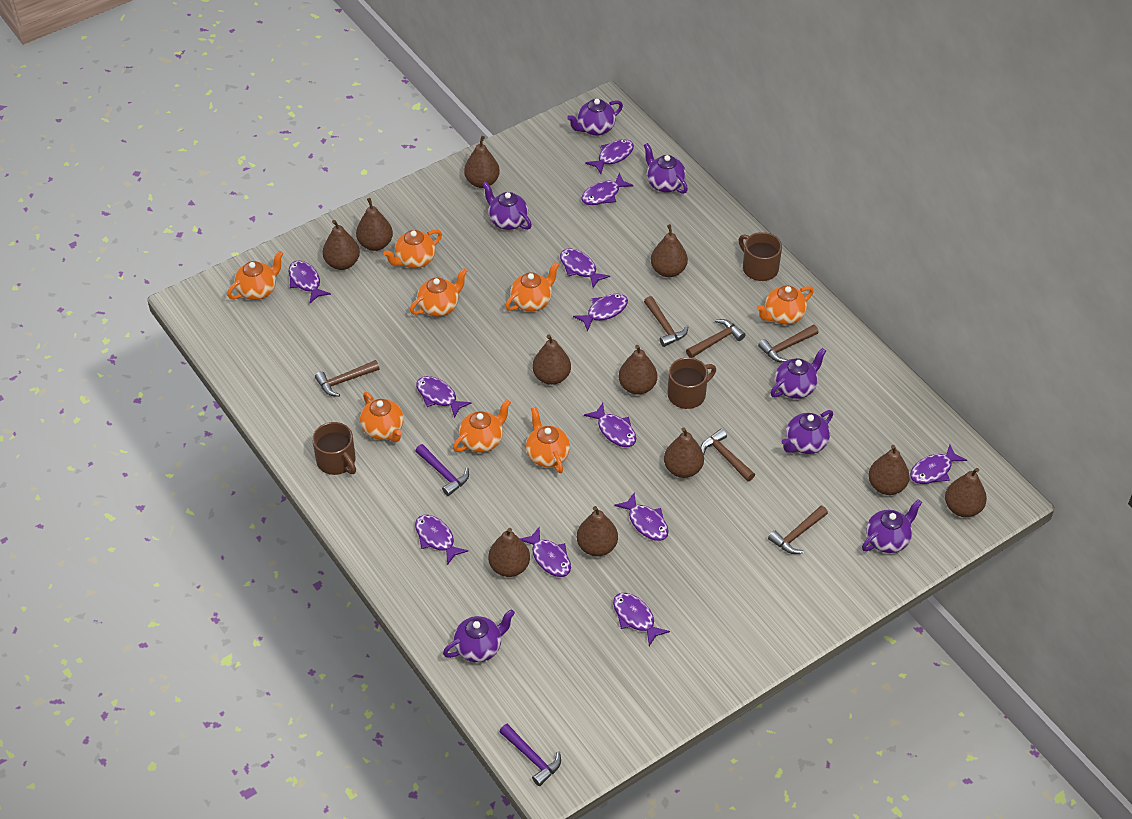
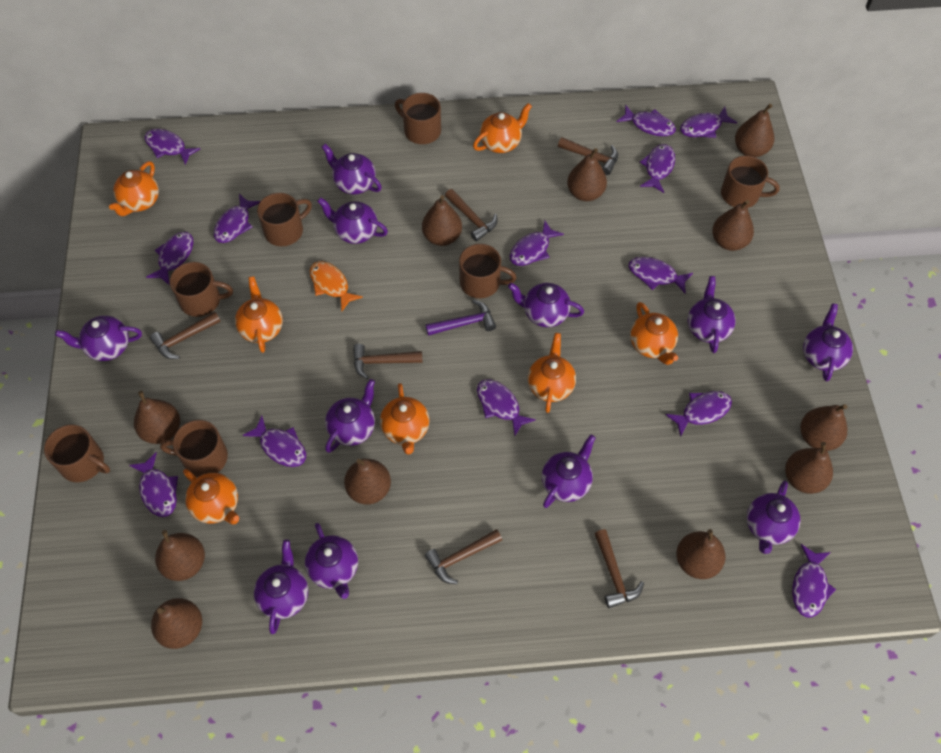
brown mug: 3 -> 7
orange fish: 0 -> 1
orange teapot: 8 -> 7
purple fish: 12 -> 13
purple hammer: 2 -> 1
purple teapot: 7 -> 11

